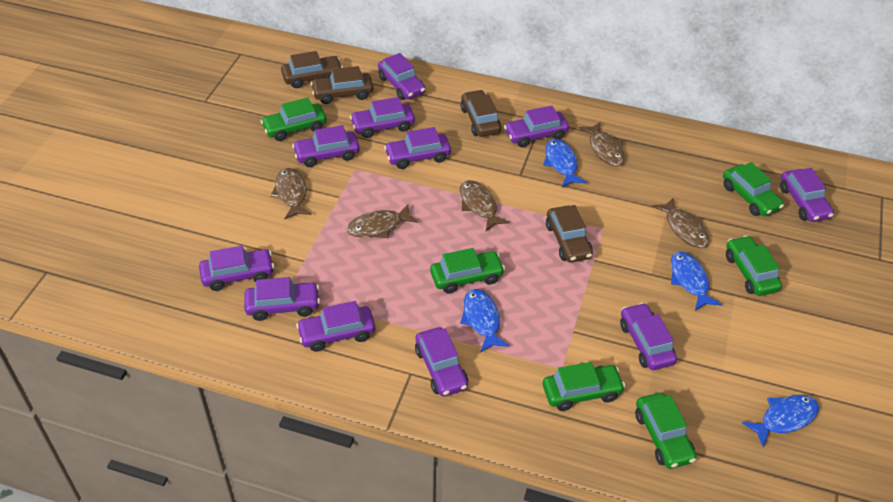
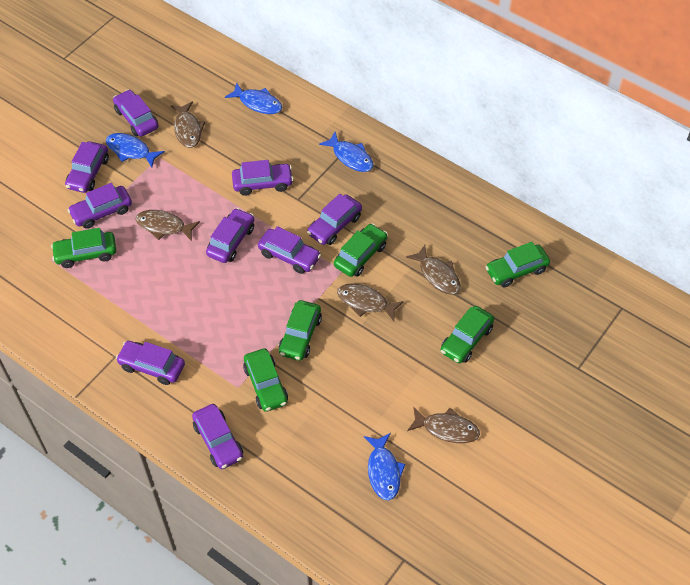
brown car: 4 -> 0
purple car: 11 -> 9

